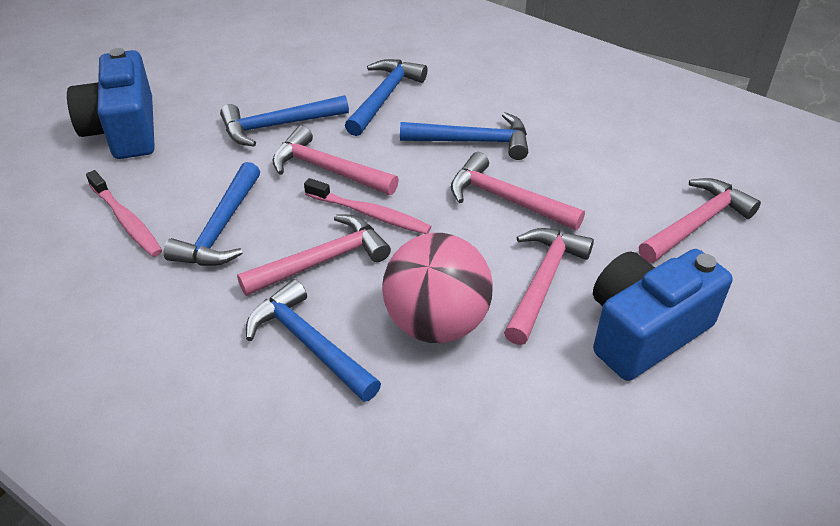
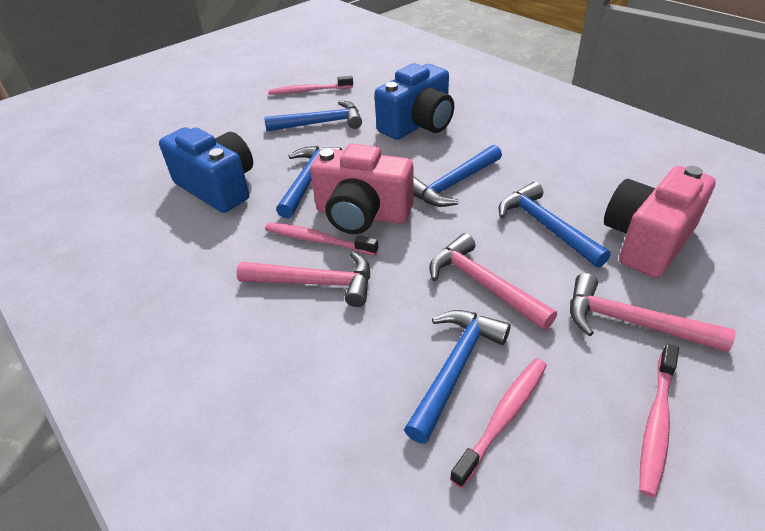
pink ball: 1 -> 0
pink camera: 0 -> 2
pink hammer: 5 -> 3
pink toothbrush: 2 -> 4

